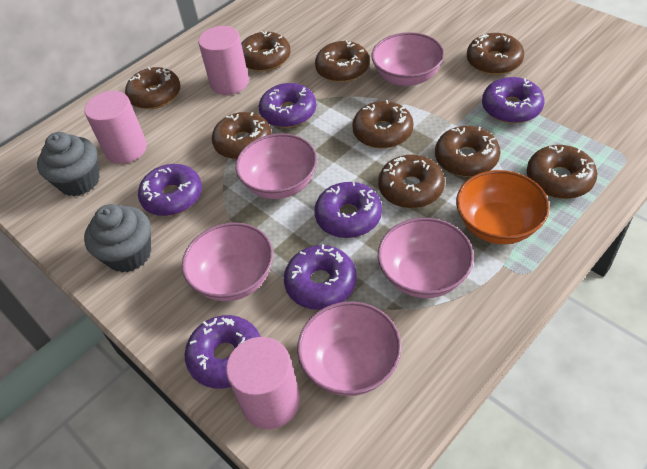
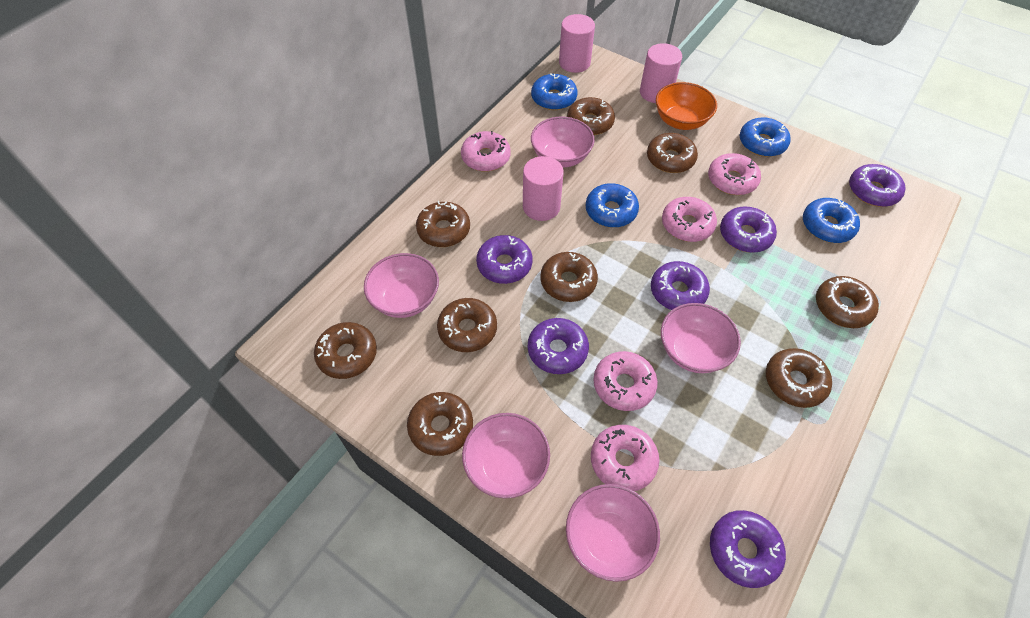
blue donut: 0 -> 4
grey cupcake: 2 -> 0
pink donut: 0 -> 5

